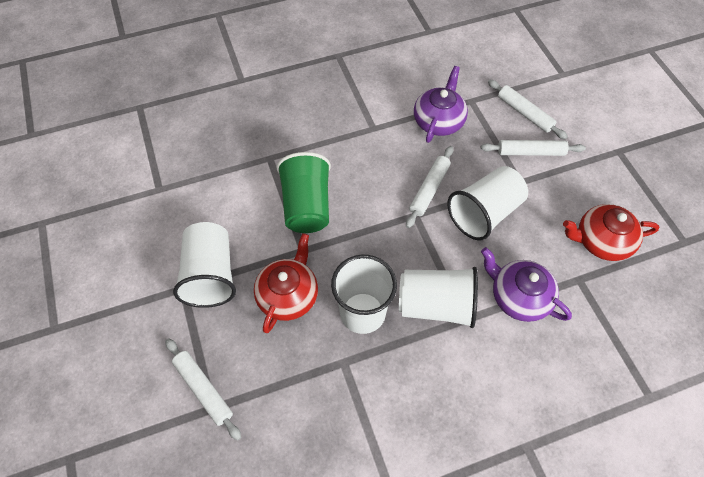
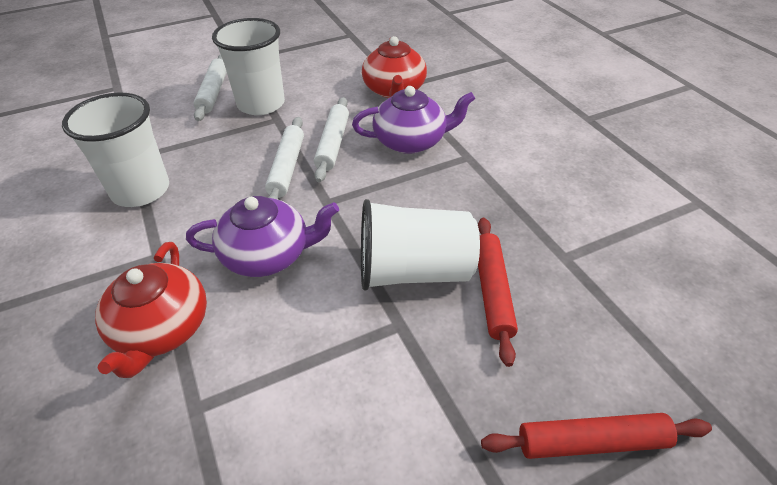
green cup: 1 -> 0
red rolling pin: 0 -> 2
white cup: 4 -> 3
white rolling pin: 4 -> 3

